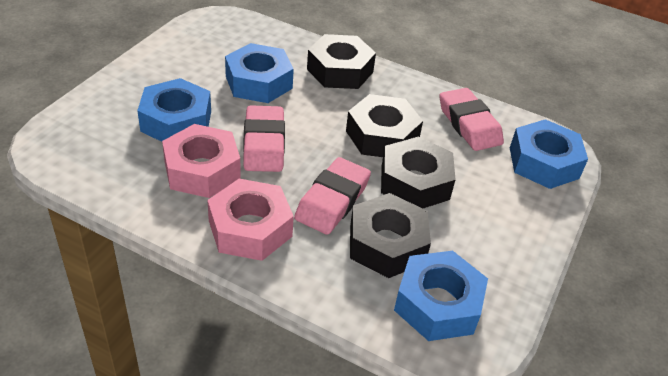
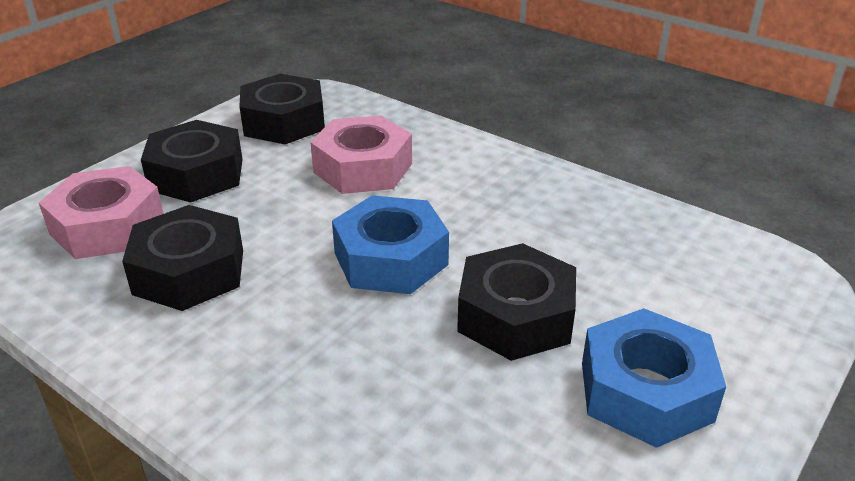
blue nut: 4 -> 2
pink eraser: 3 -> 0

